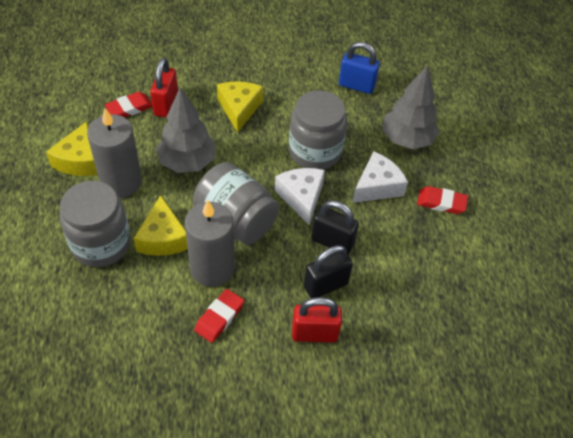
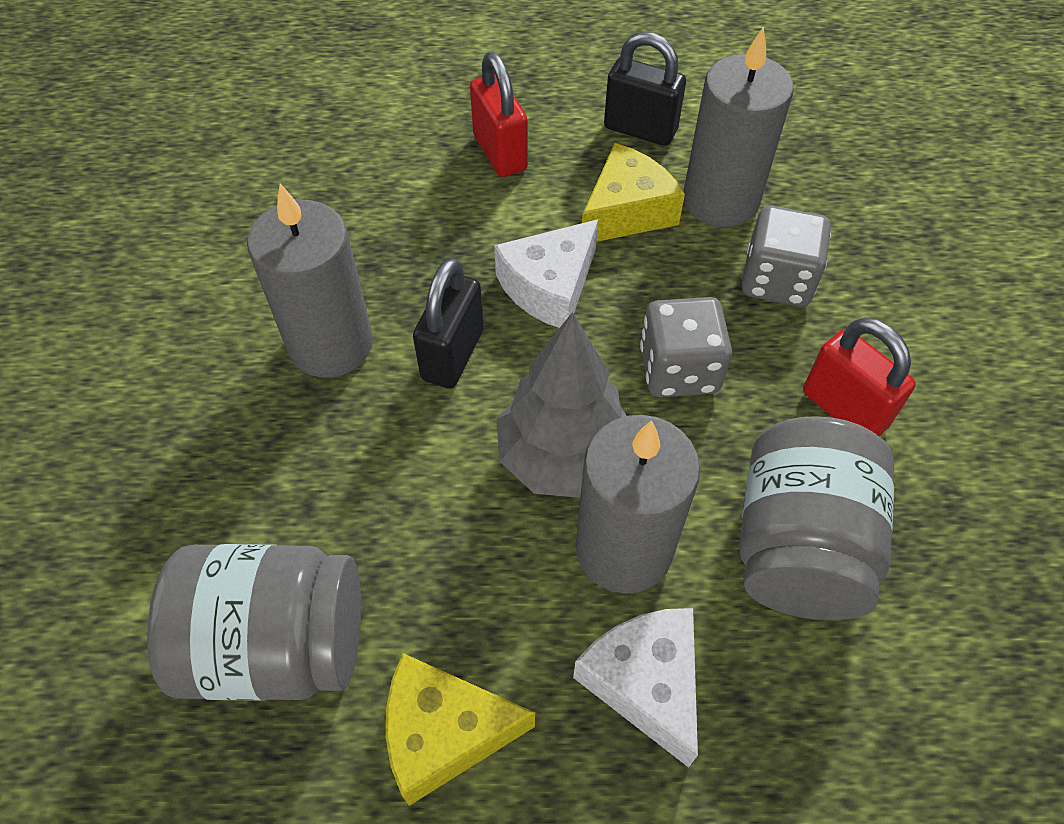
blue padlock: 1 -> 0
grey candle: 2 -> 3
grey dice: 0 -> 2
grey jar: 3 -> 2
grey tree: 2 -> 1
red eraser: 3 -> 0
yellow cheese: 3 -> 2

